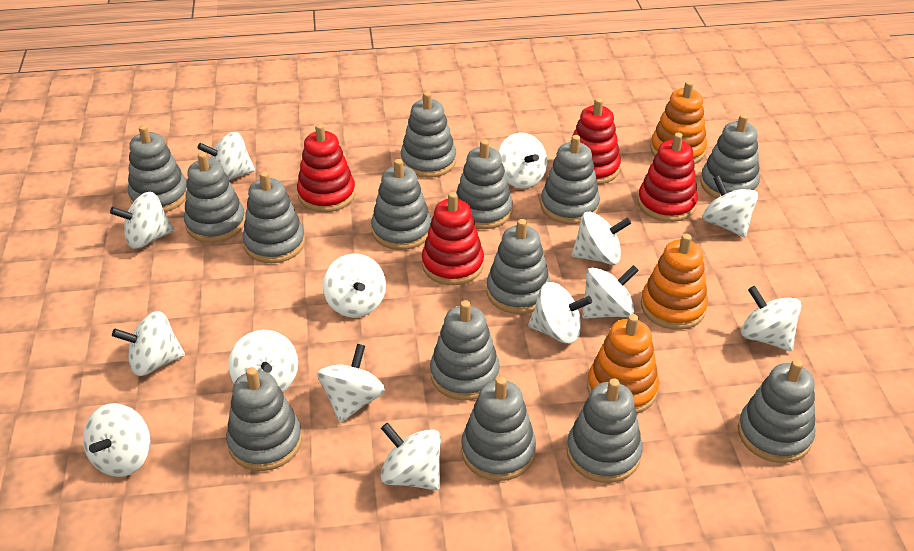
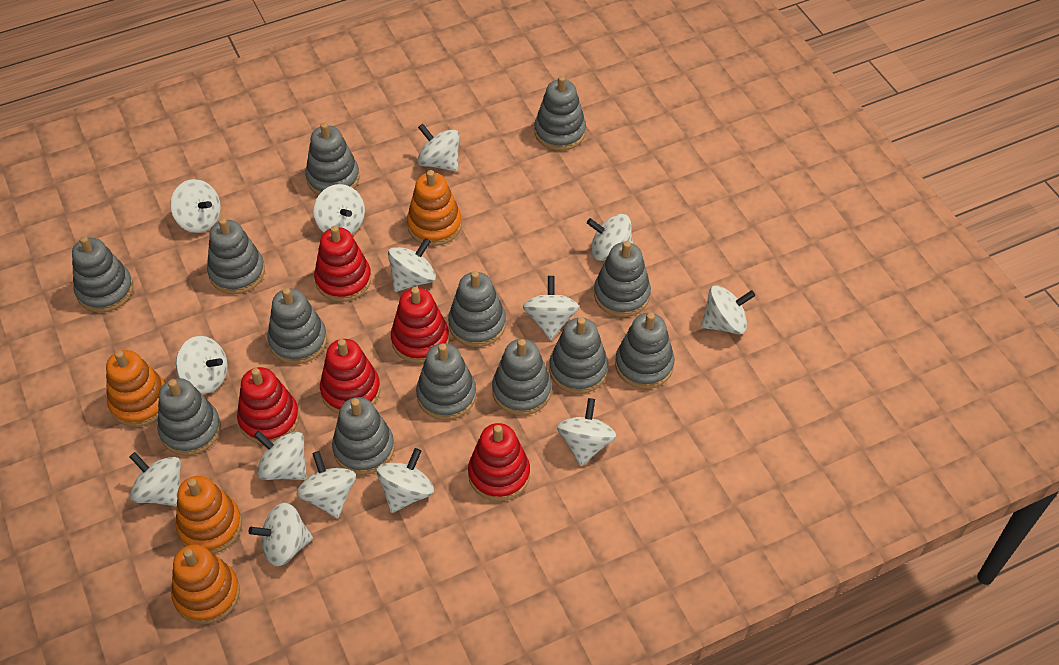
grey stacking toy: 14 -> 13
orange stacking toy: 3 -> 4
red stacking toy: 4 -> 5

